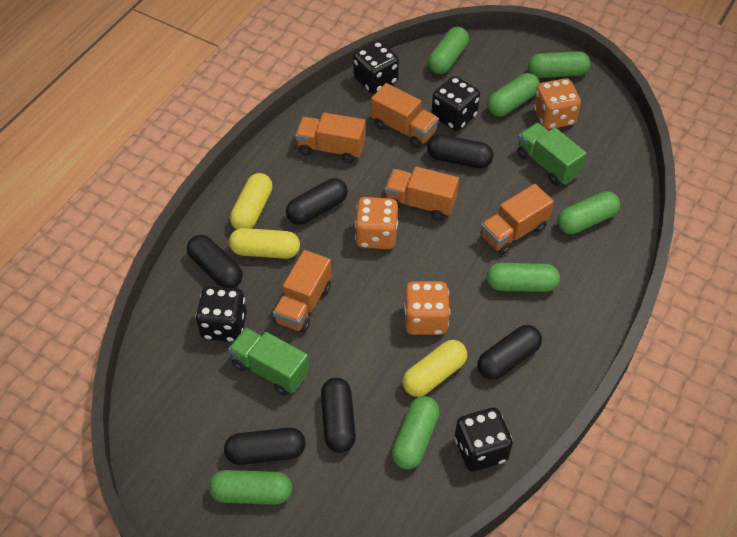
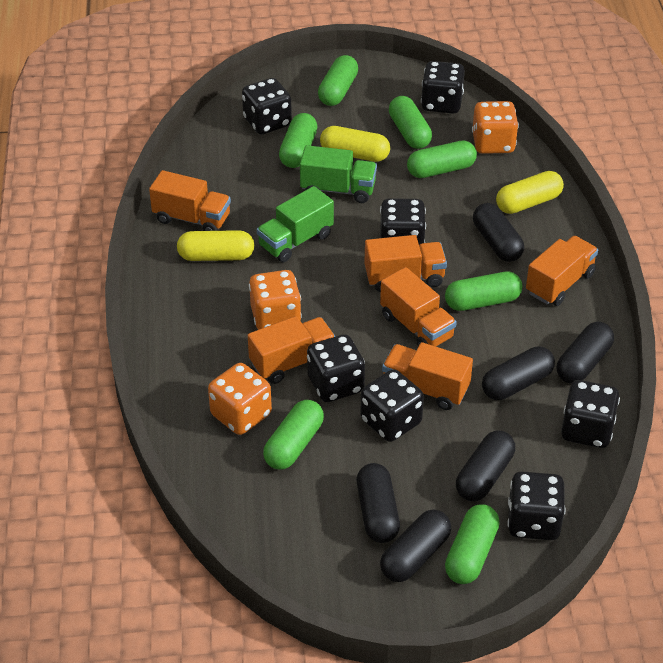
black dice: 4 -> 7
orange truck: 5 -> 6

